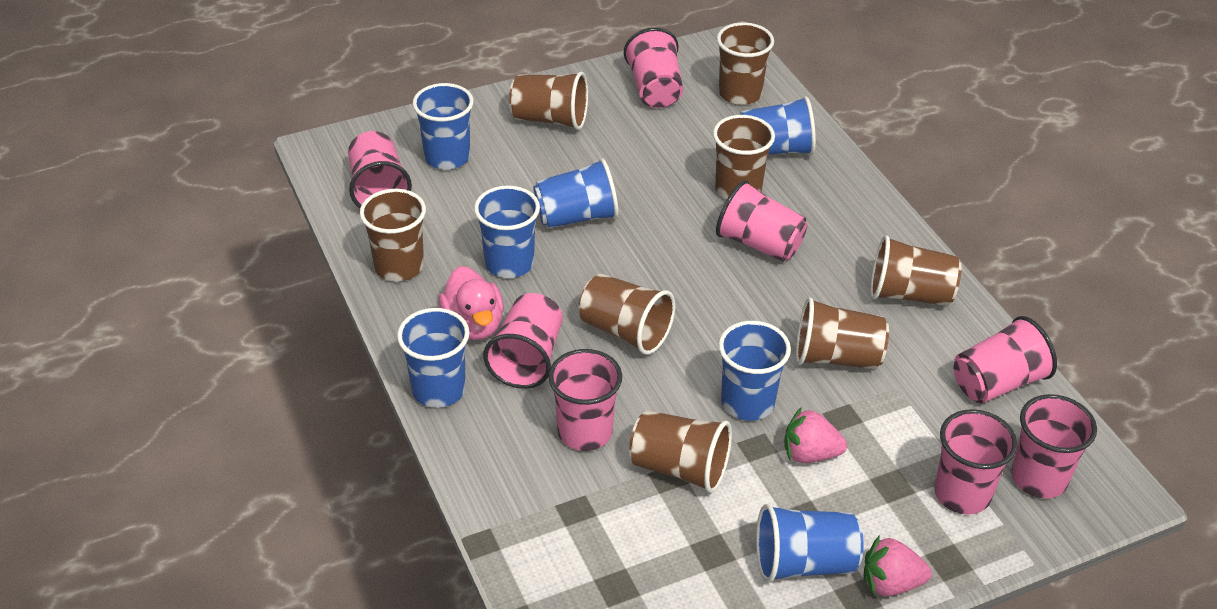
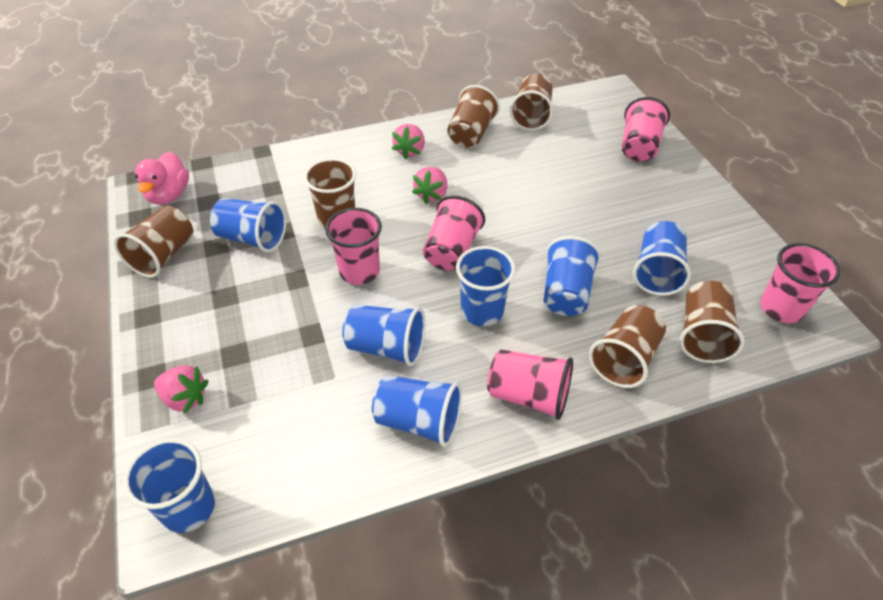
brown cup: 8 -> 6
pink cup: 8 -> 5
pink strawberry: 2 -> 3

